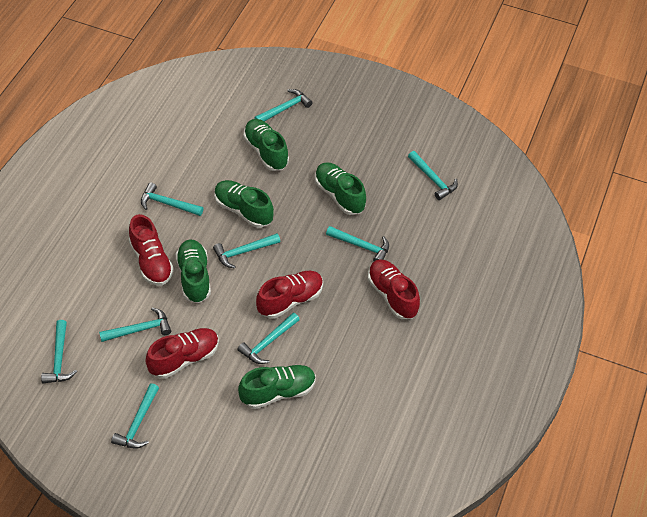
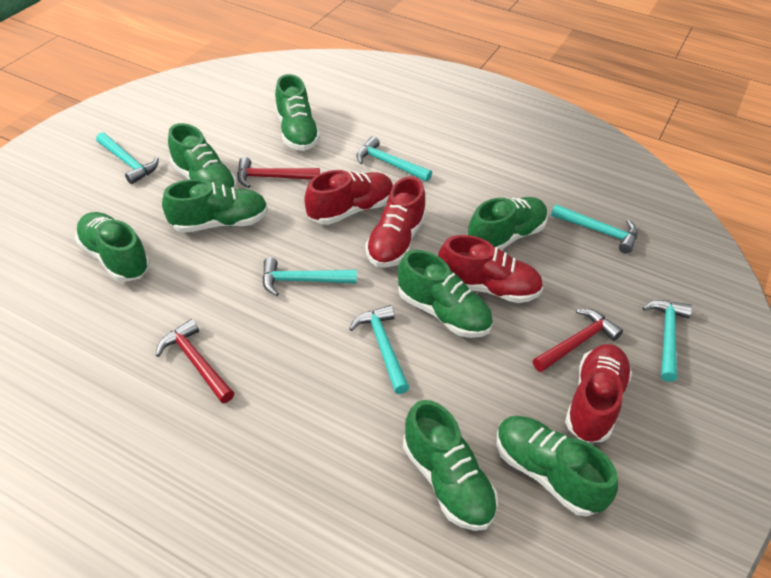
green shoe: 5 -> 8
red hammer: 0 -> 3
turquoise hammer: 9 -> 6

